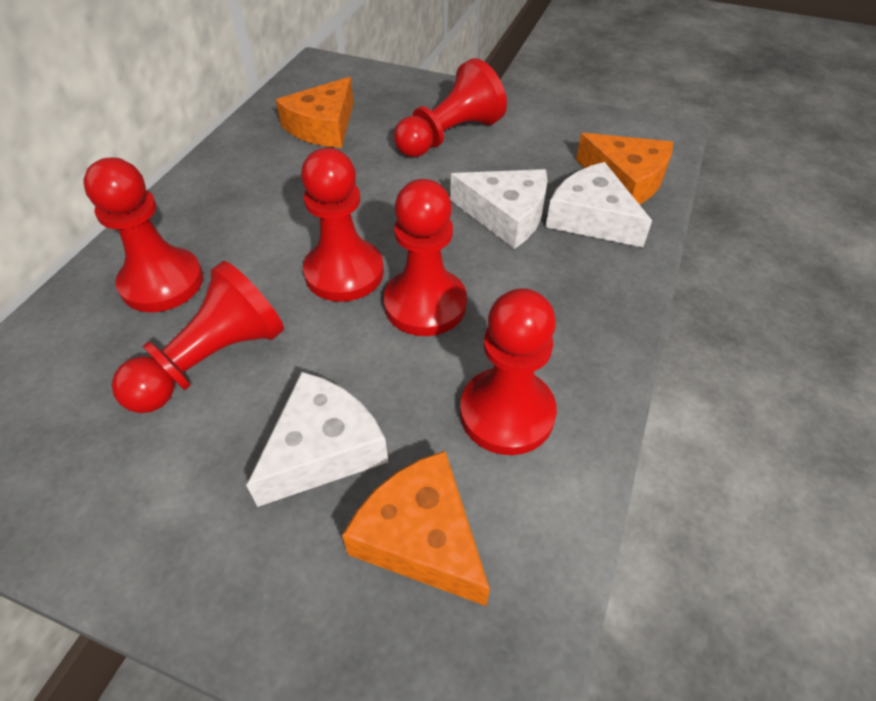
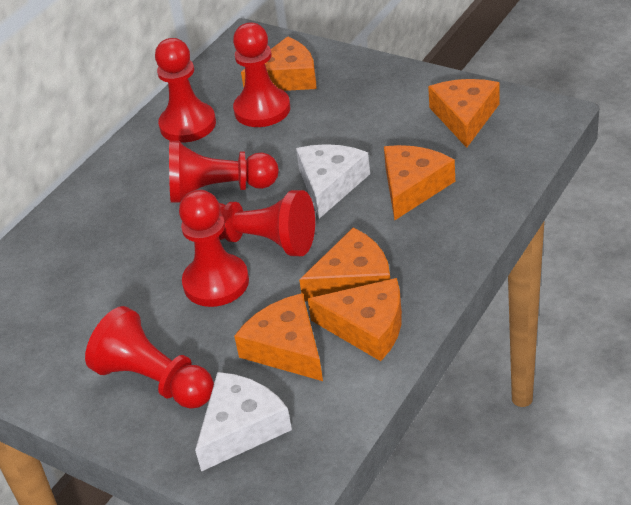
orange cheese: 3 -> 6
white cheese: 3 -> 2

